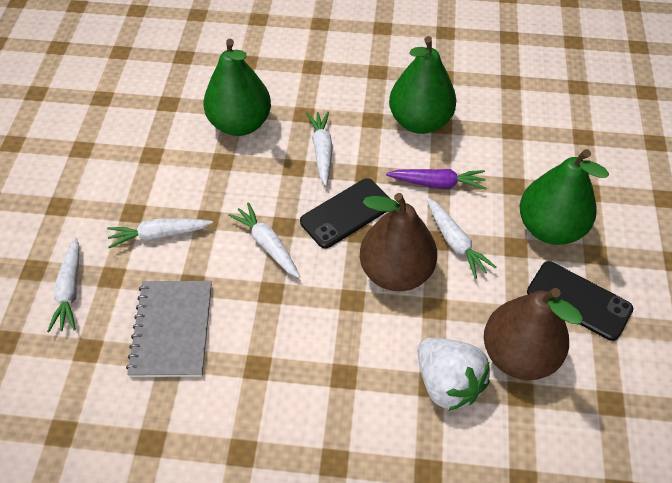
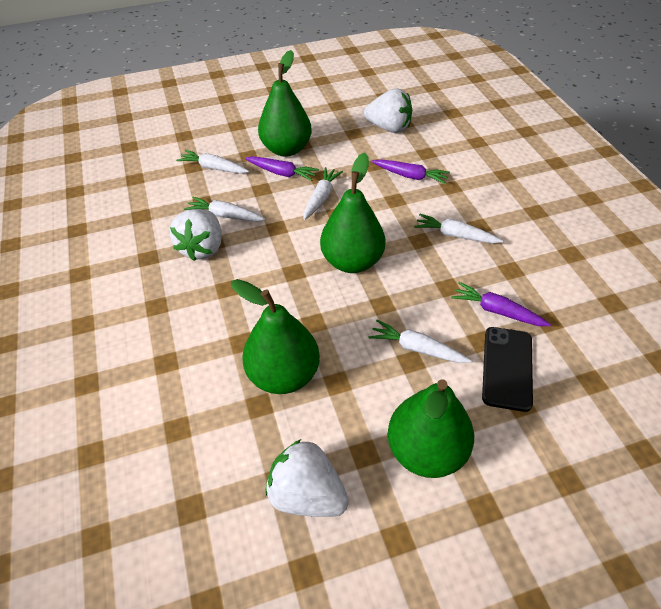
black phone: 2 -> 1
brown pear: 2 -> 0
green pear: 3 -> 4
grey notebook: 1 -> 0
purple carrot: 1 -> 3
white strawberry: 1 -> 3

